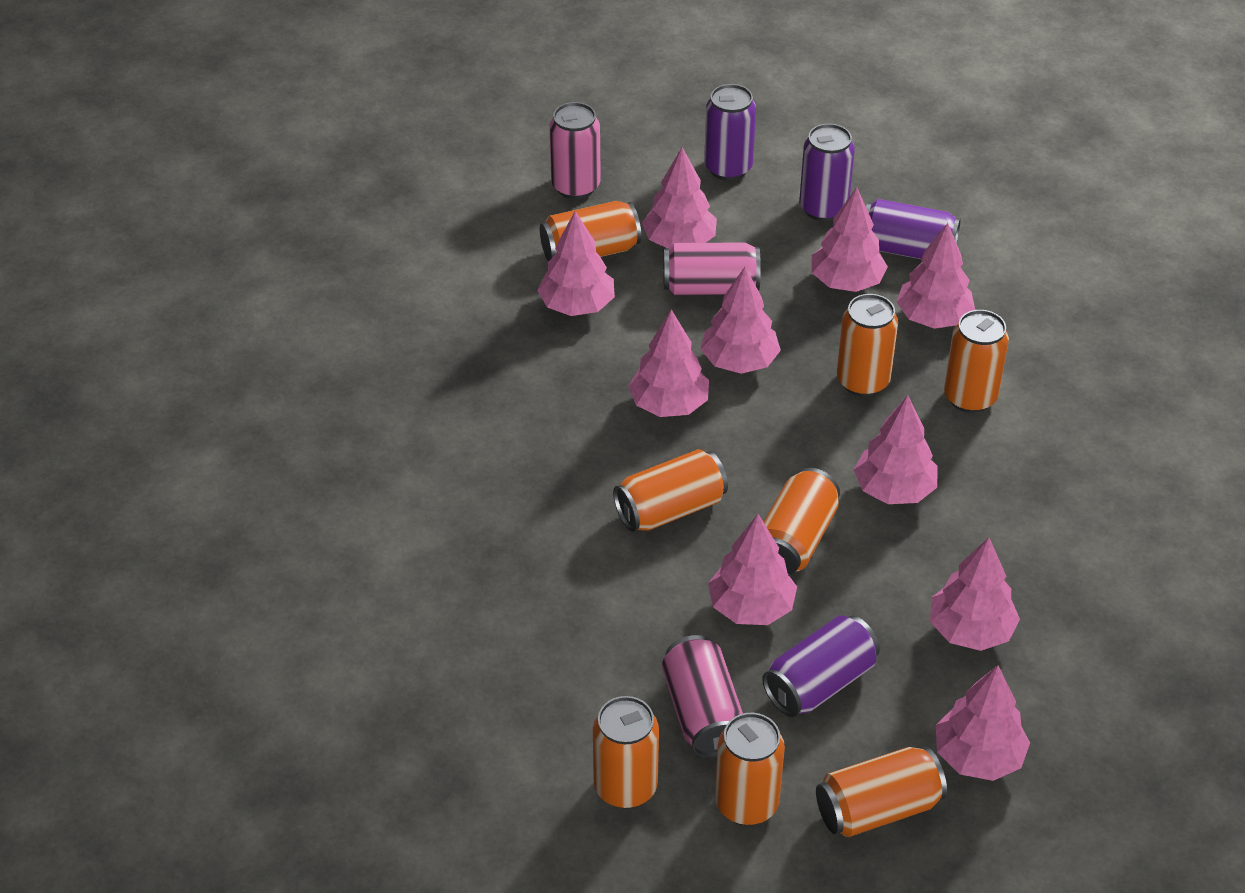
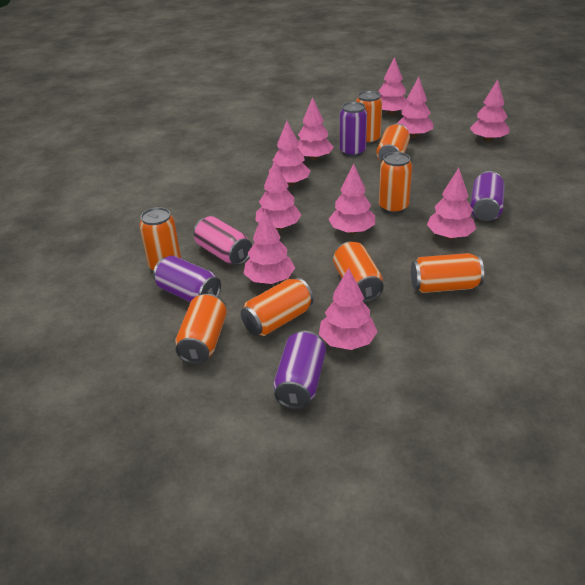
pink can: 3 -> 1

